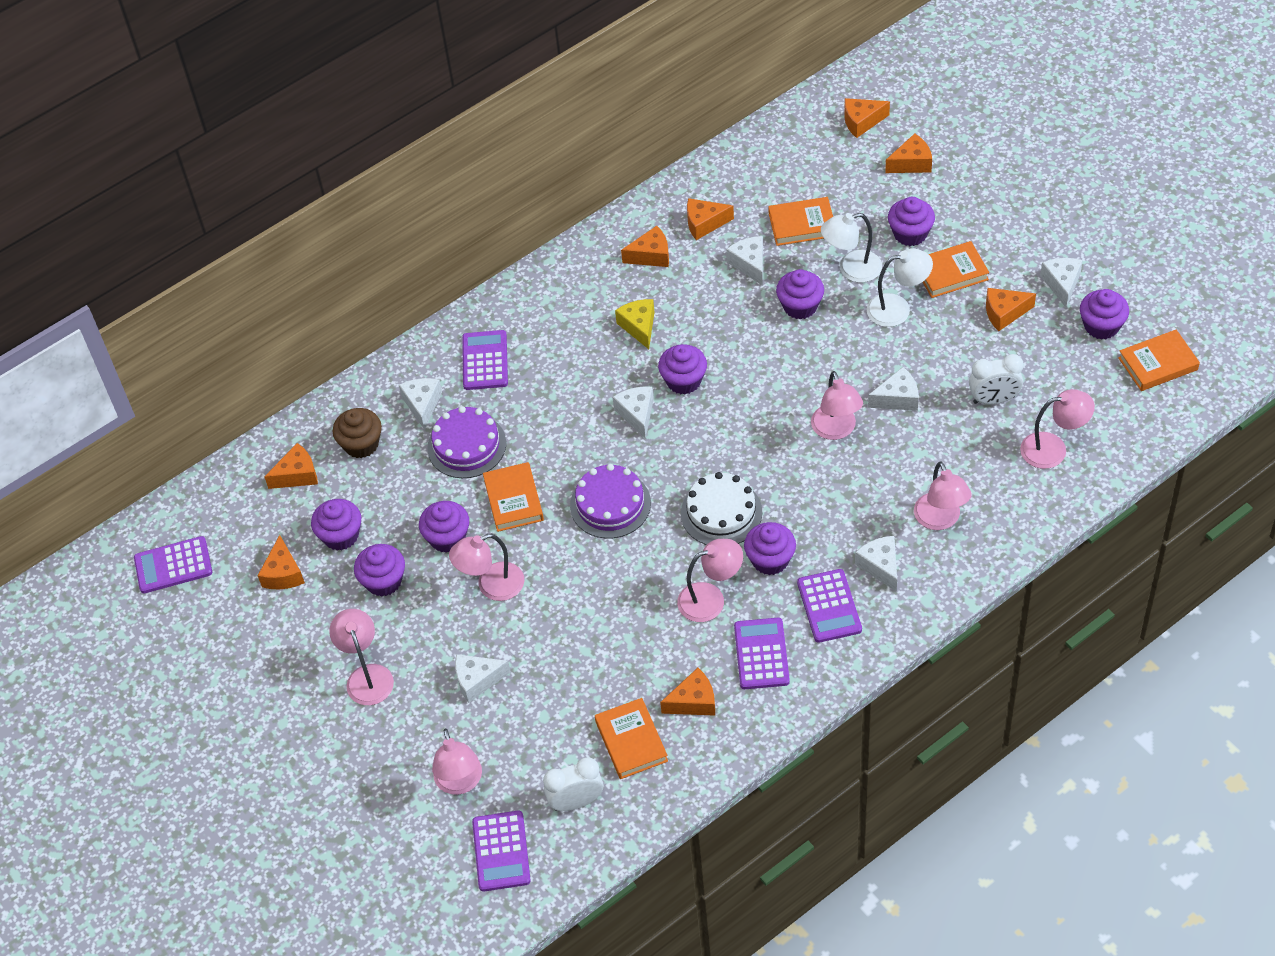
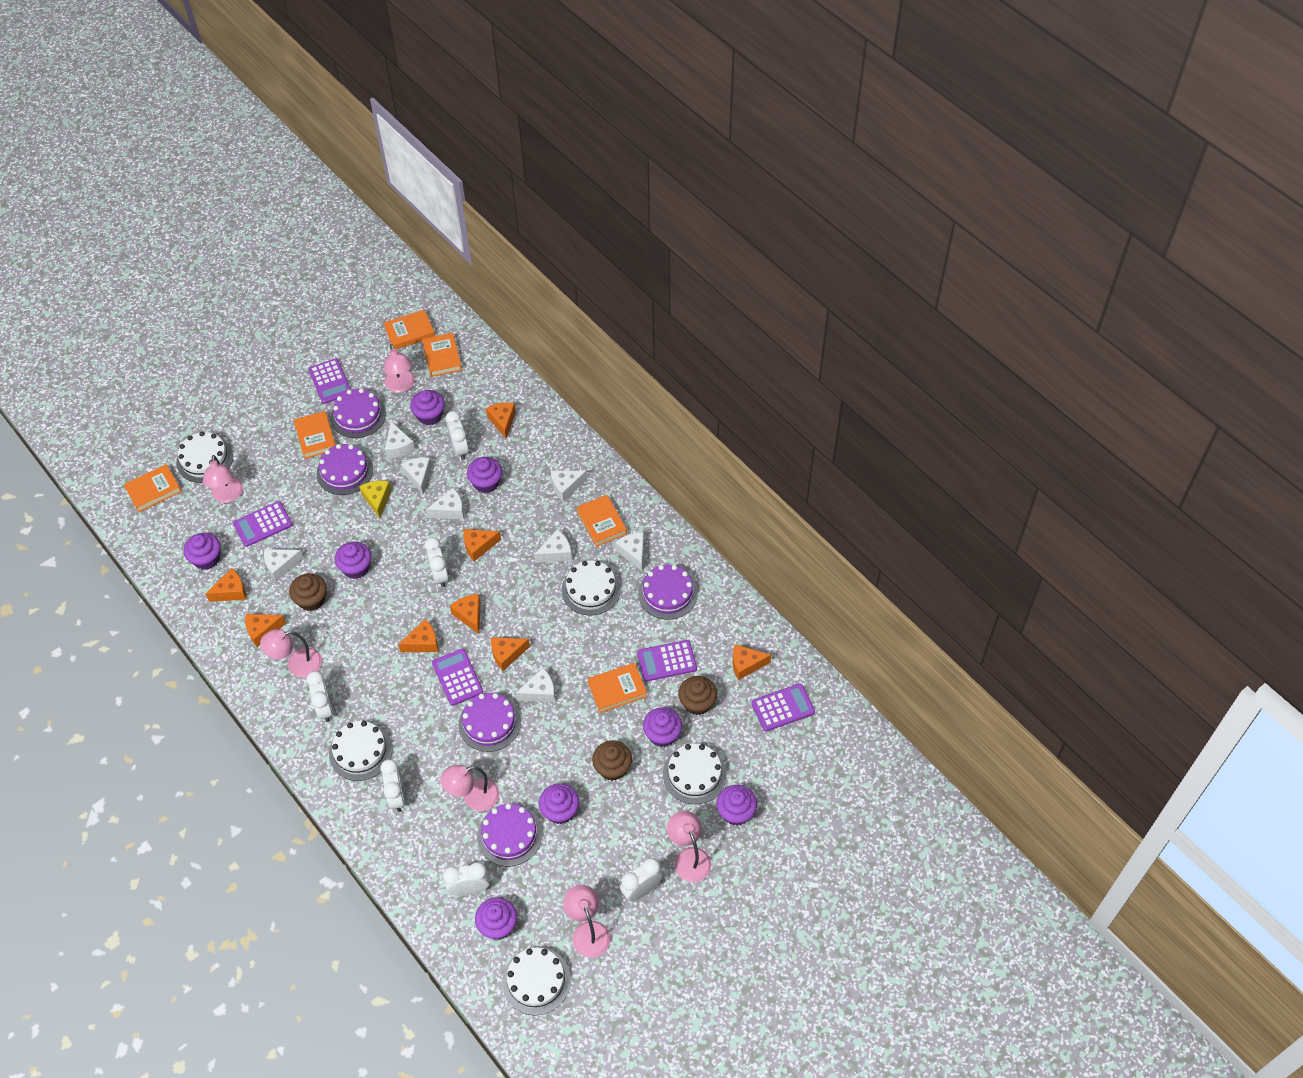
brown cupcake: 1 -> 3
orange book: 5 -> 6
pink lamp: 7 -> 6
purple cake: 2 -> 5
white cake: 1 -> 5
white cheese: 7 -> 8
white clock: 2 -> 6
white lamp: 2 -> 0

